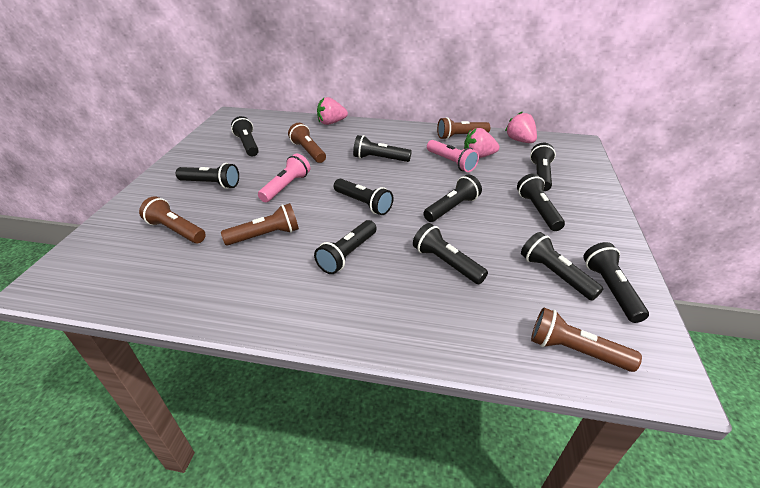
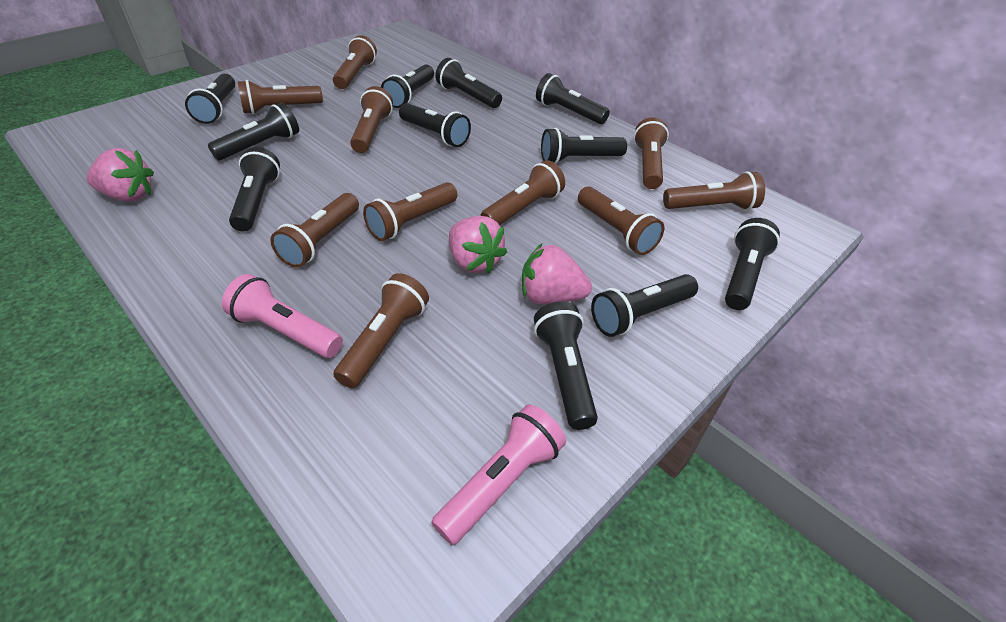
brown flashlight: 5 -> 10

